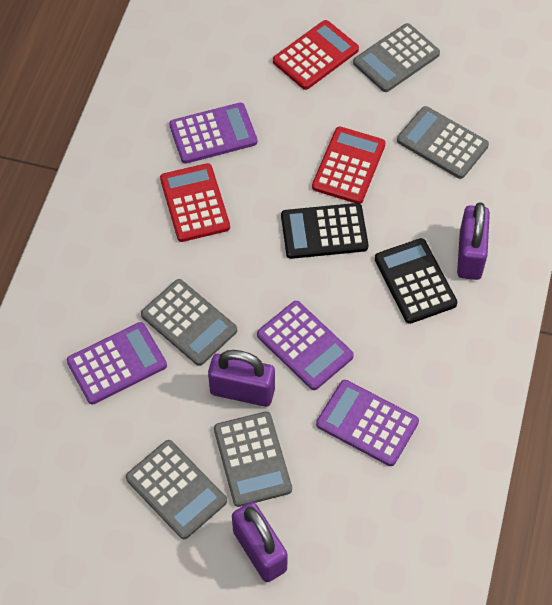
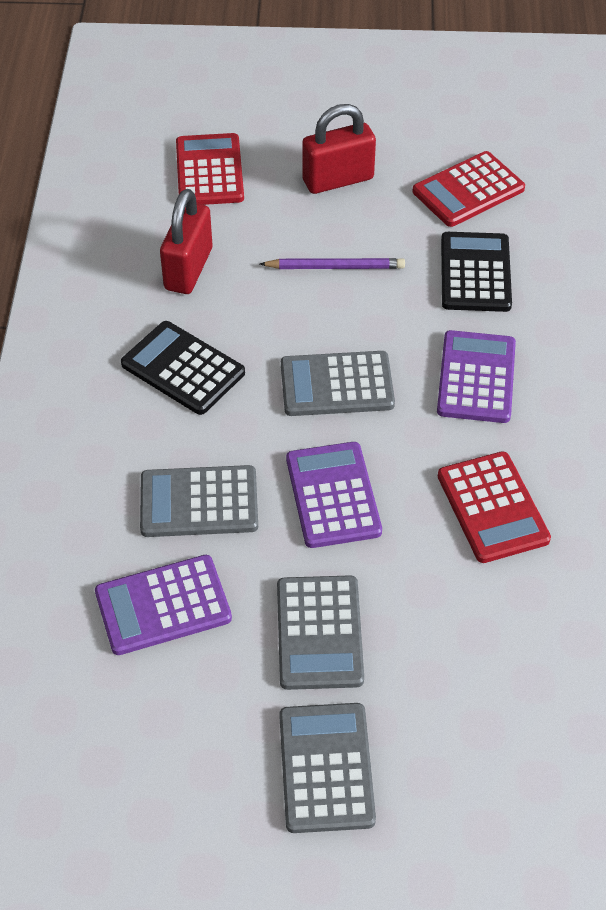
grey calculator: 5 -> 4
purple calculator: 4 -> 3
purple padlock: 3 -> 0
purple pencil: 0 -> 1
red padlock: 0 -> 2

